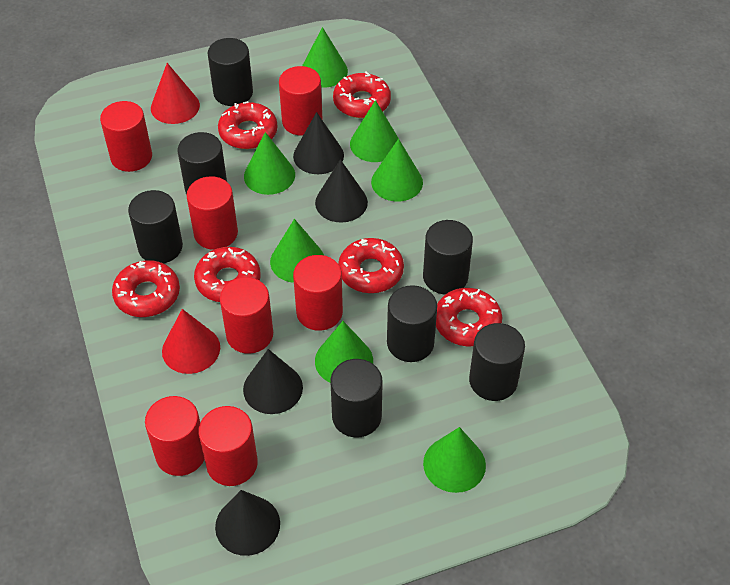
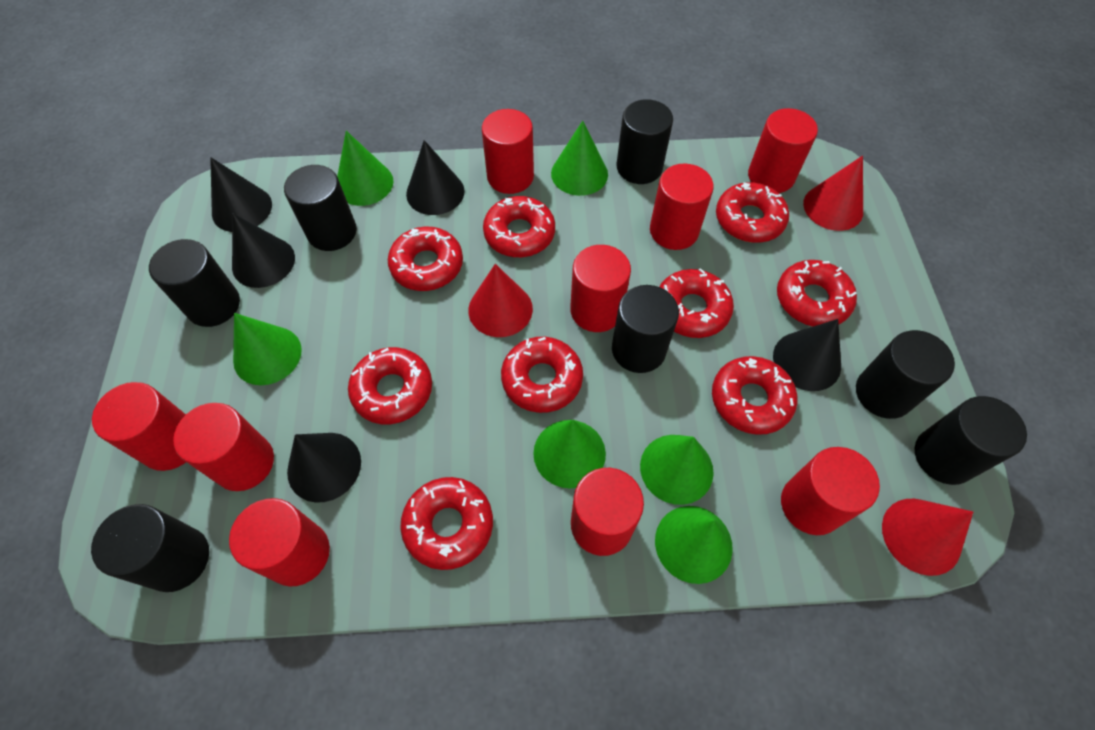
black cone: 4 -> 5
green cone: 7 -> 6
red cone: 2 -> 3
red cylinder: 7 -> 9
red donut: 6 -> 9

